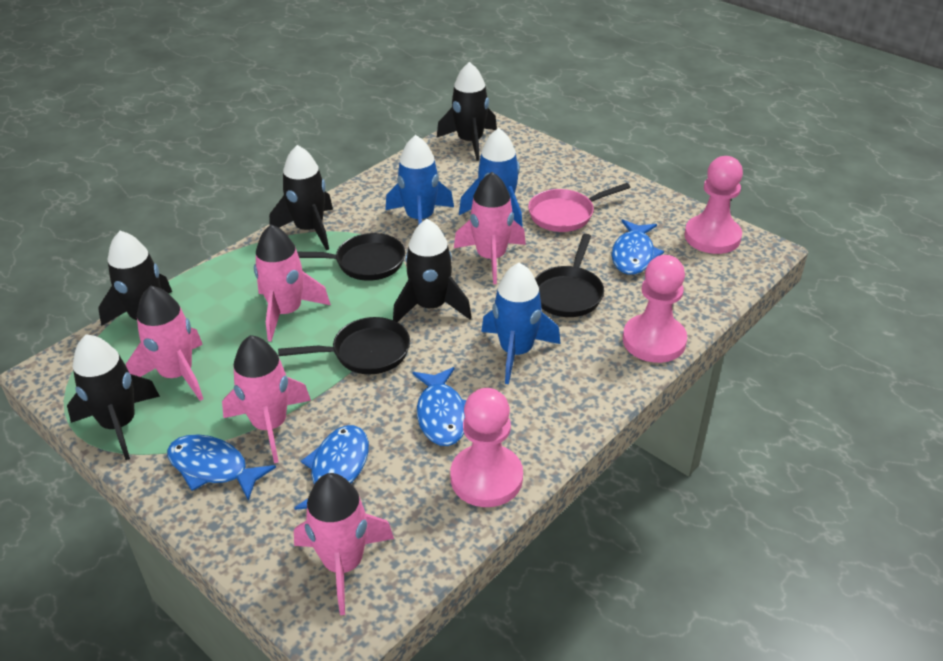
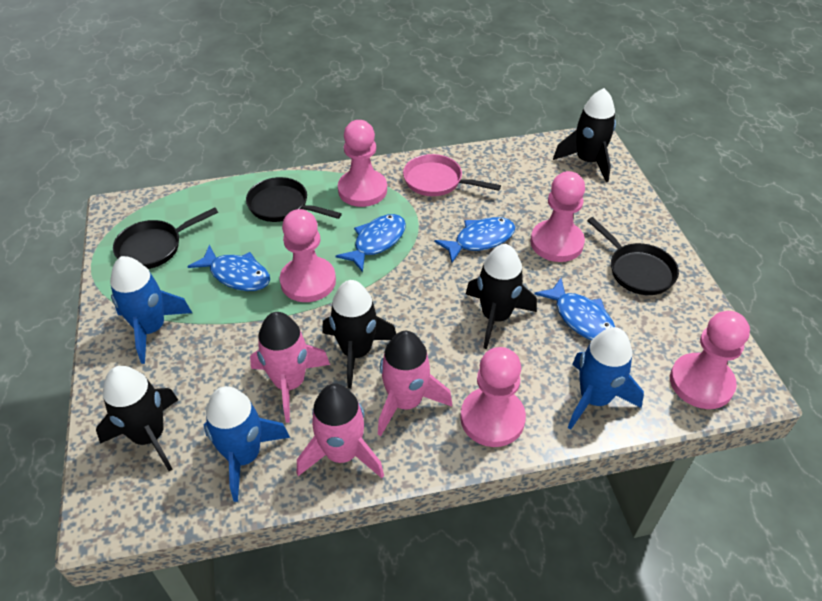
black rocket: 5 -> 4
pink pawn: 3 -> 5
pink rocket: 5 -> 3

